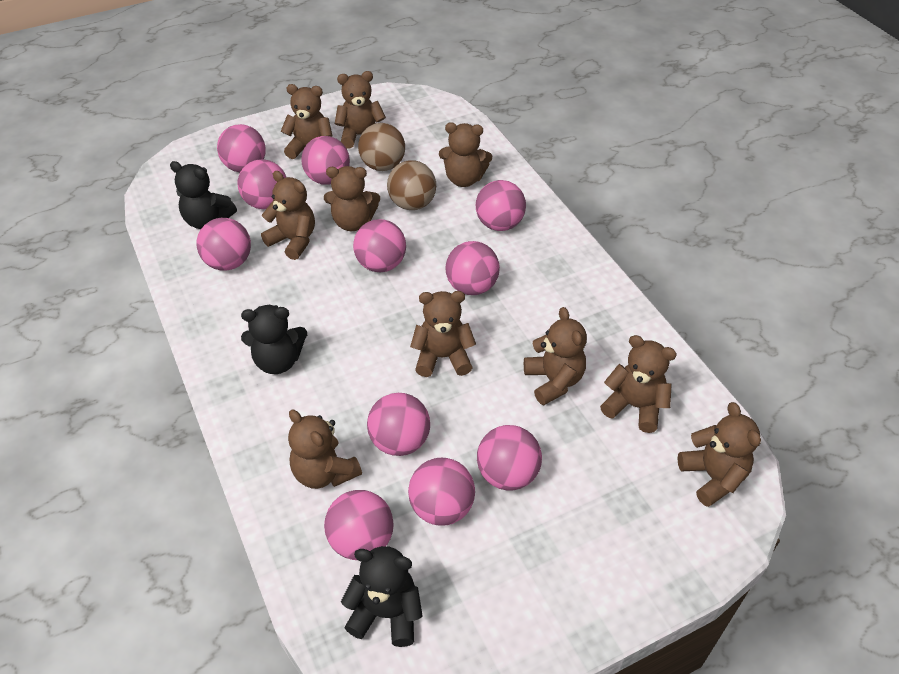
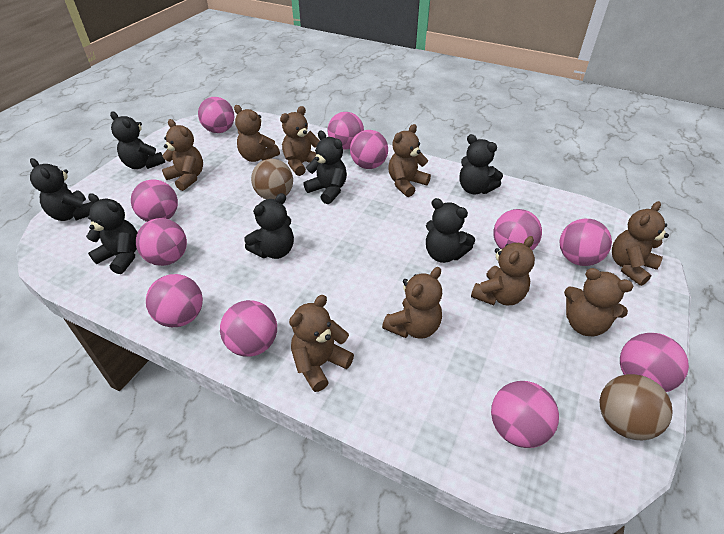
black teddy bear: 3 -> 7
brown teddy bear: 10 -> 9

